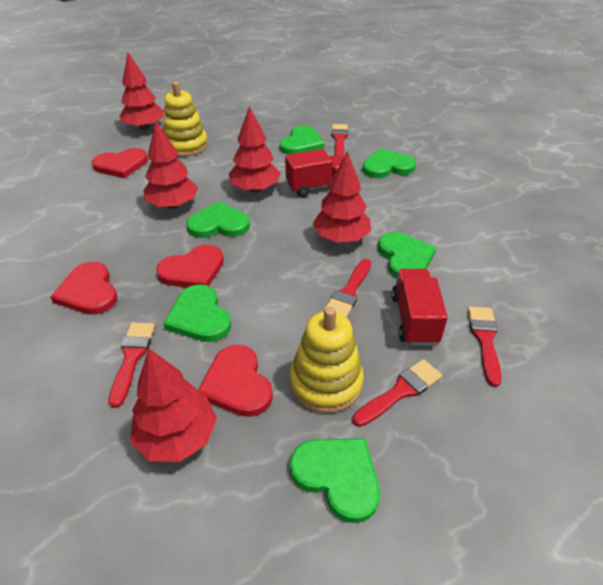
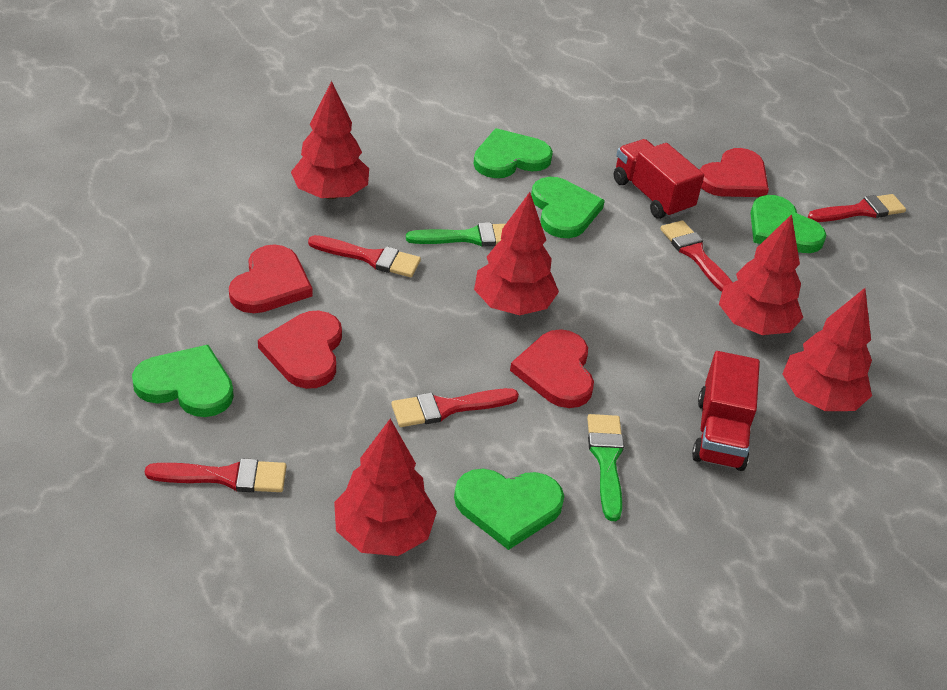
green brush: 0 -> 2
green heart: 6 -> 5
yellow stacking toy: 2 -> 0

